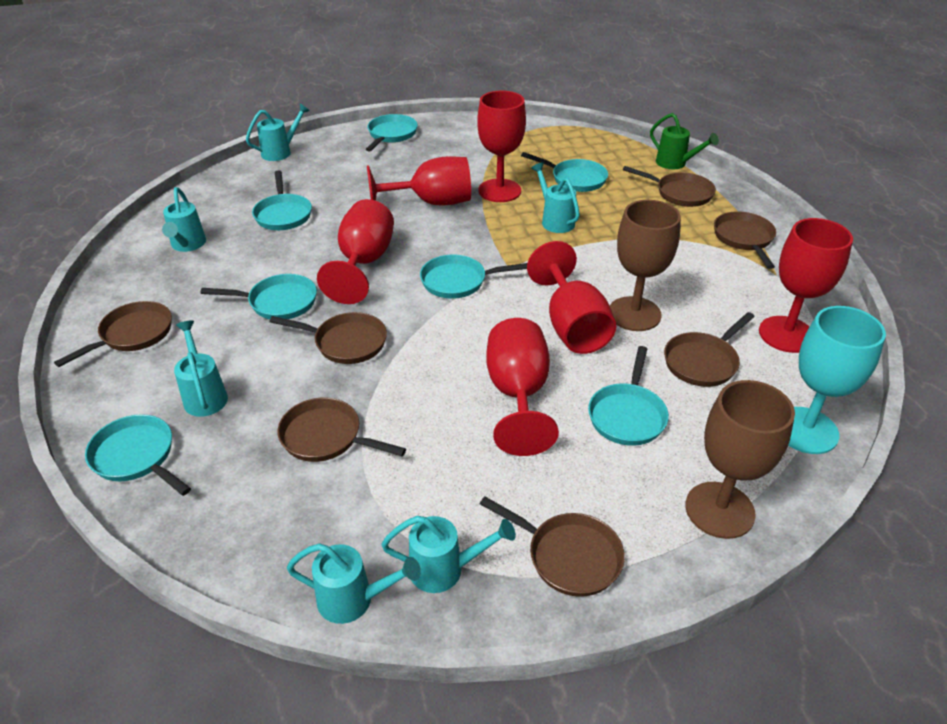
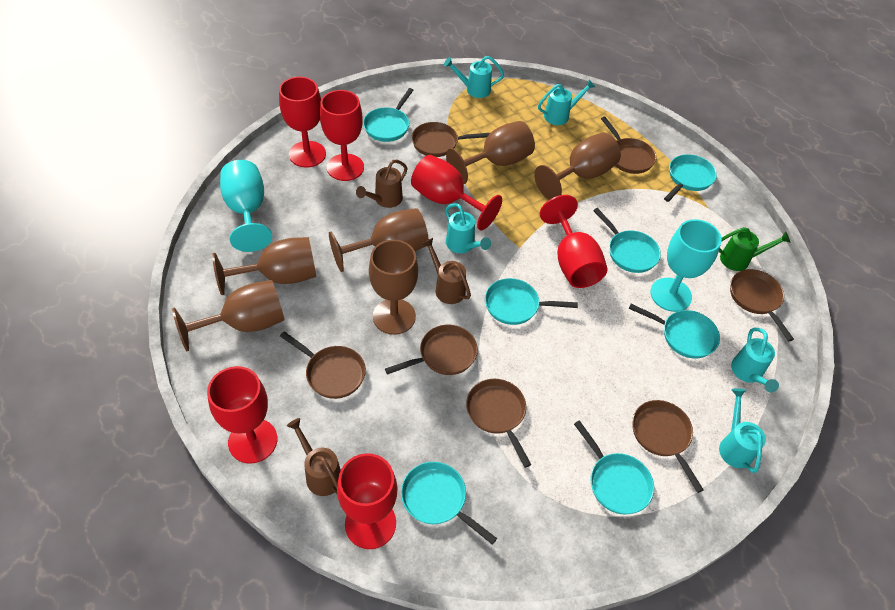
brown goblet: 2 -> 6
brown watering can: 0 -> 3
turquoise goblet: 1 -> 2
turquoise watering can: 6 -> 5

